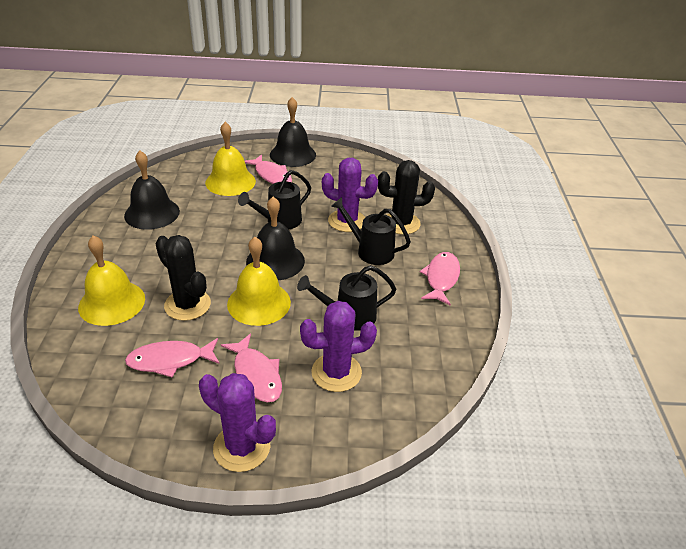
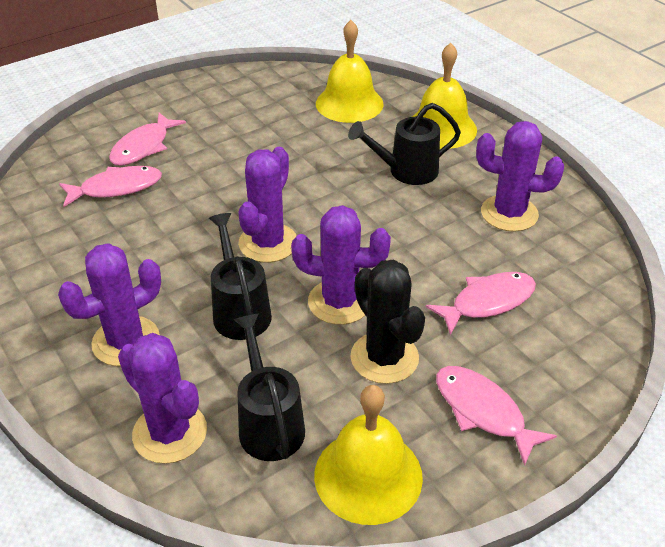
black bell: 3 -> 0
black cactus: 2 -> 1
purple cactus: 3 -> 5

